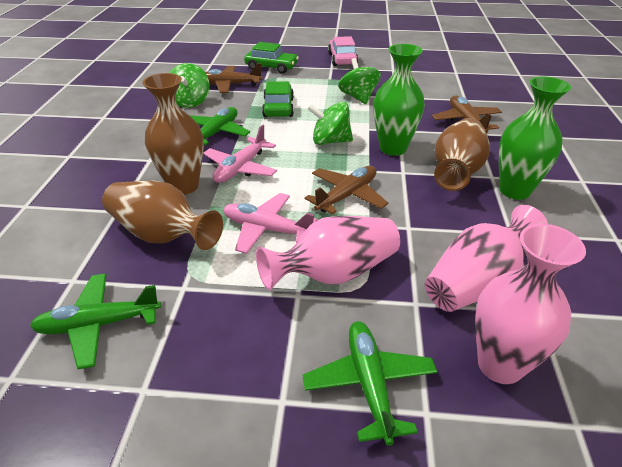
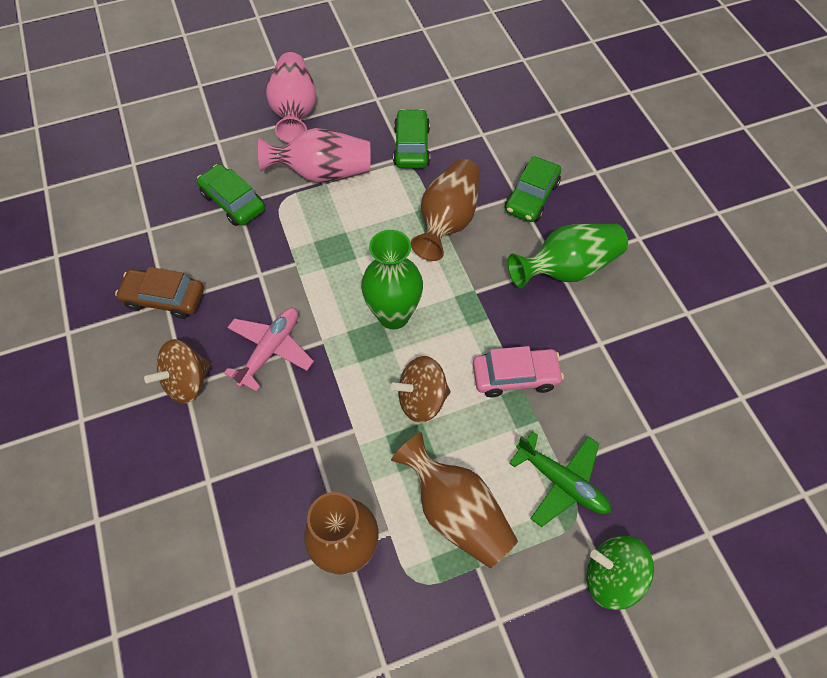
brown car: 0 -> 1
brown plane: 3 -> 0
brown spinning top: 0 -> 2
green car: 2 -> 3
green plane: 3 -> 1
green spinning top: 3 -> 1
pink plane: 2 -> 1
pink vase: 3 -> 2

